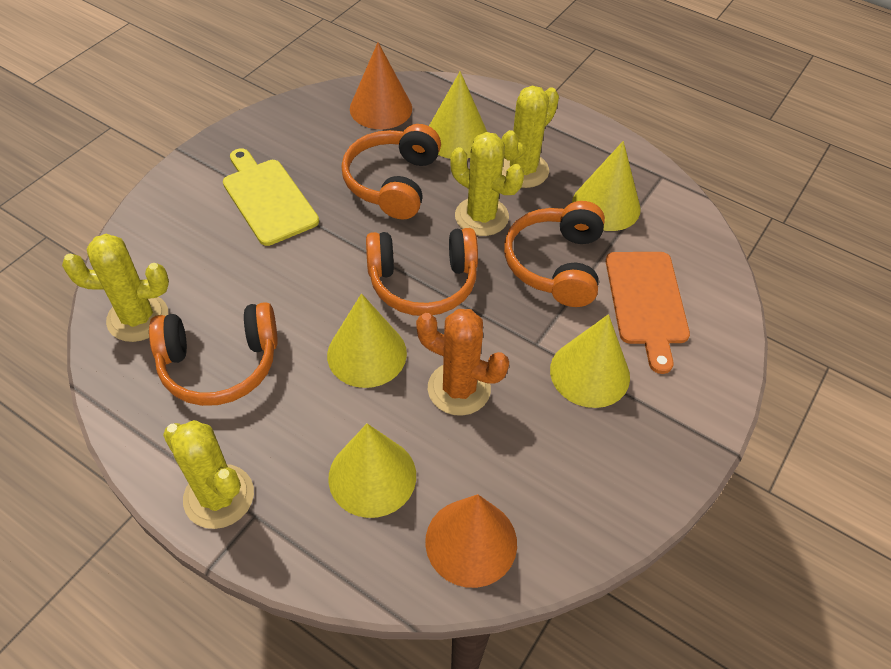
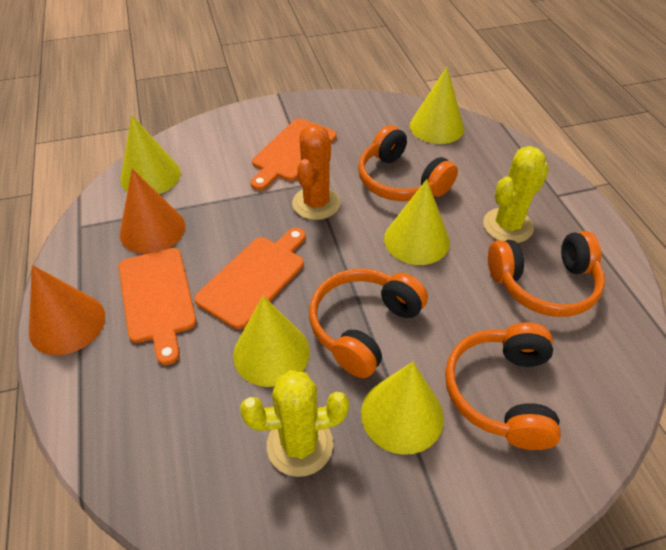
orange cutting board: 1 -> 3
yellow cactus: 4 -> 2
yellow cutting board: 1 -> 0

